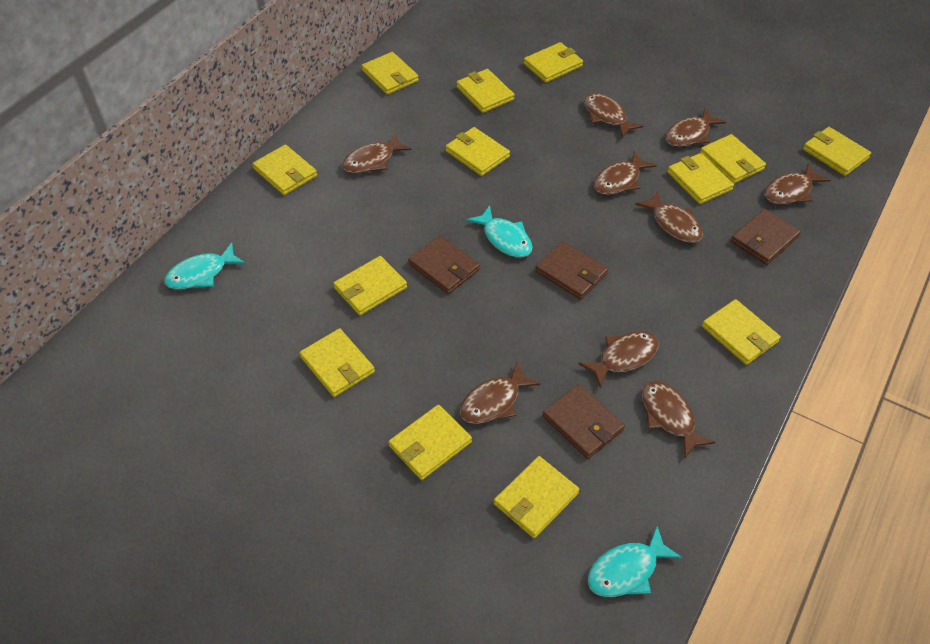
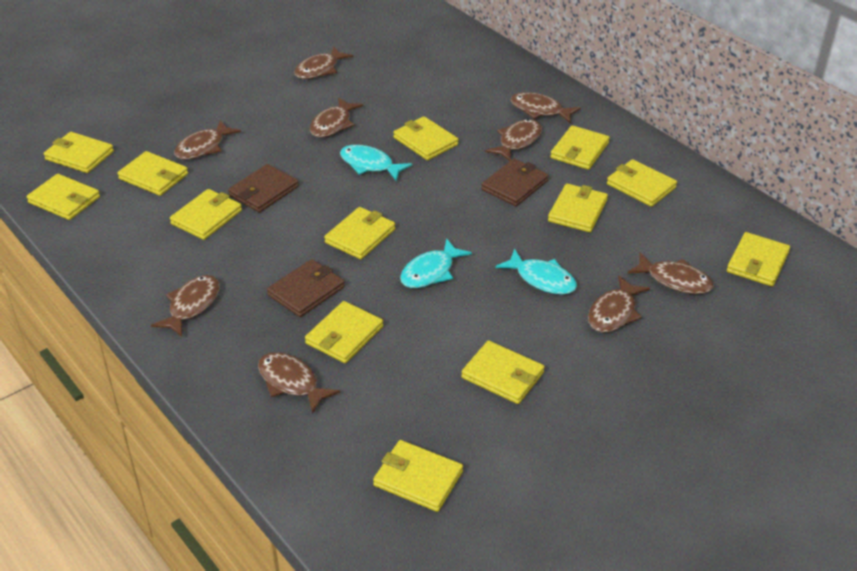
brown wallet: 4 -> 3

